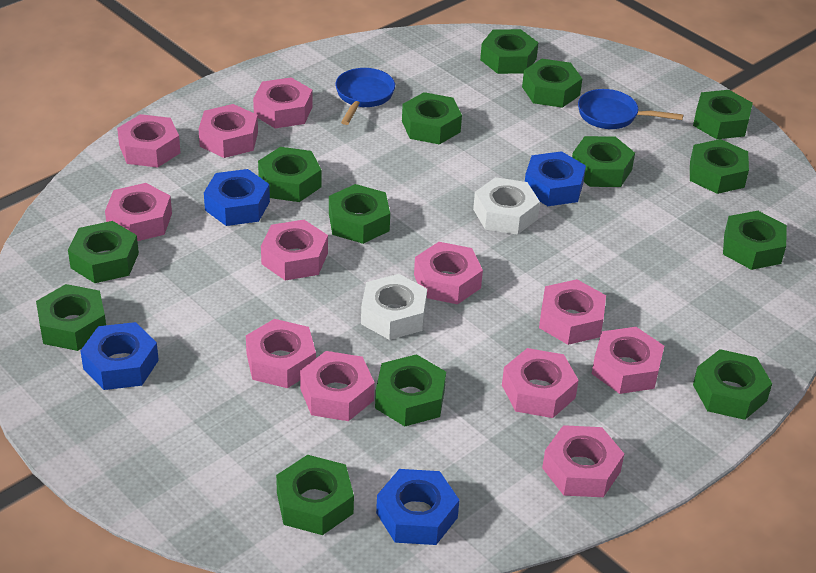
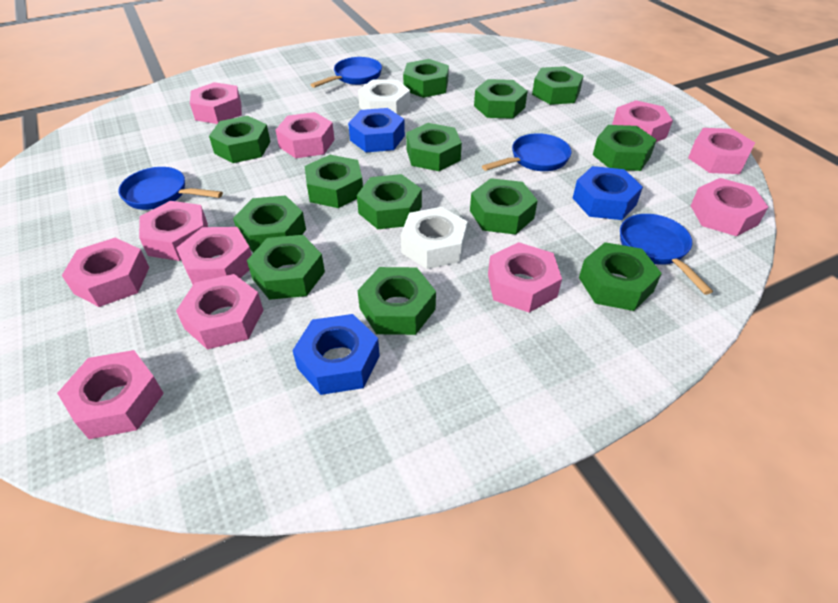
blue nut: 4 -> 3
blue pan: 2 -> 4
green nut: 14 -> 13
pink nut: 12 -> 11

